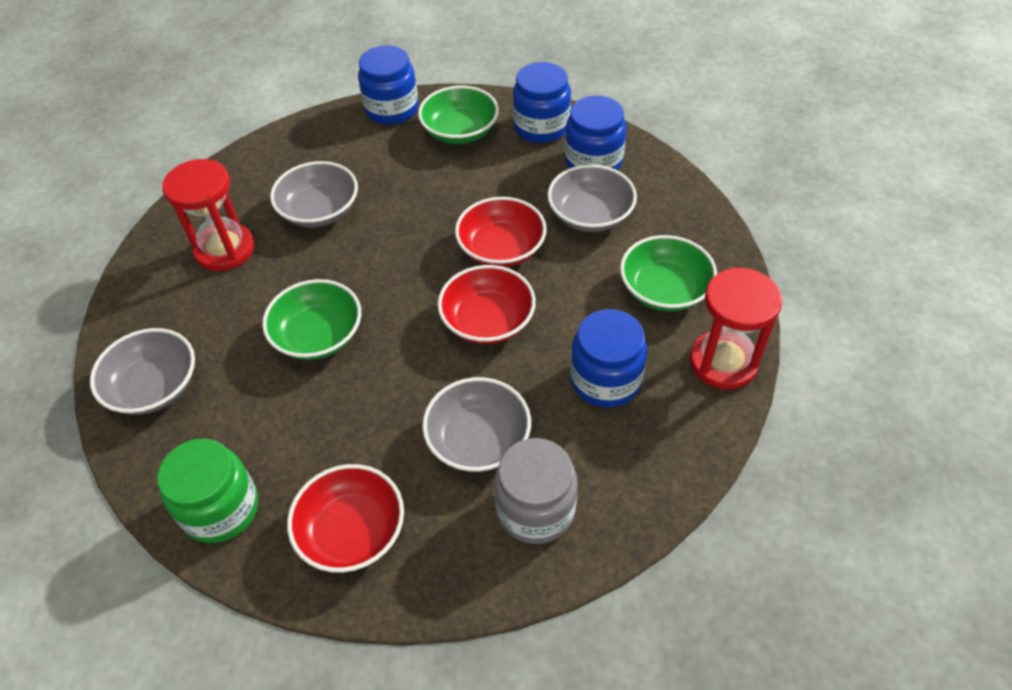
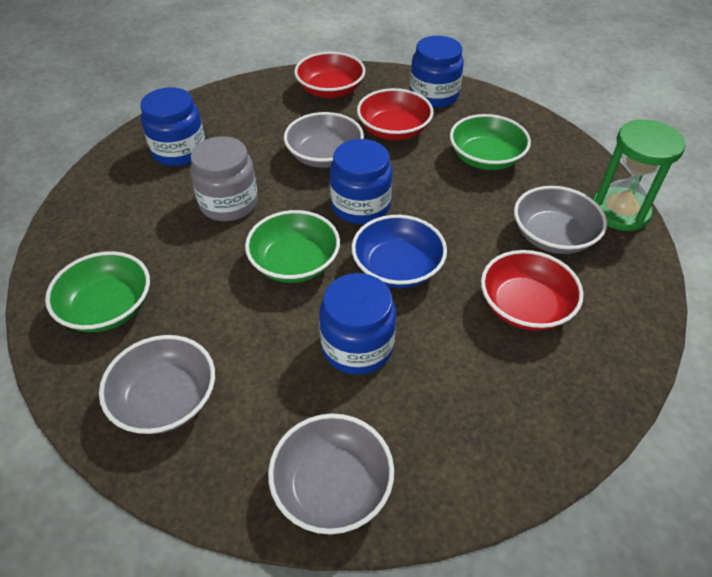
blue bowl: 0 -> 1
green hourglass: 0 -> 1
green jar: 1 -> 0
red hourglass: 2 -> 0

